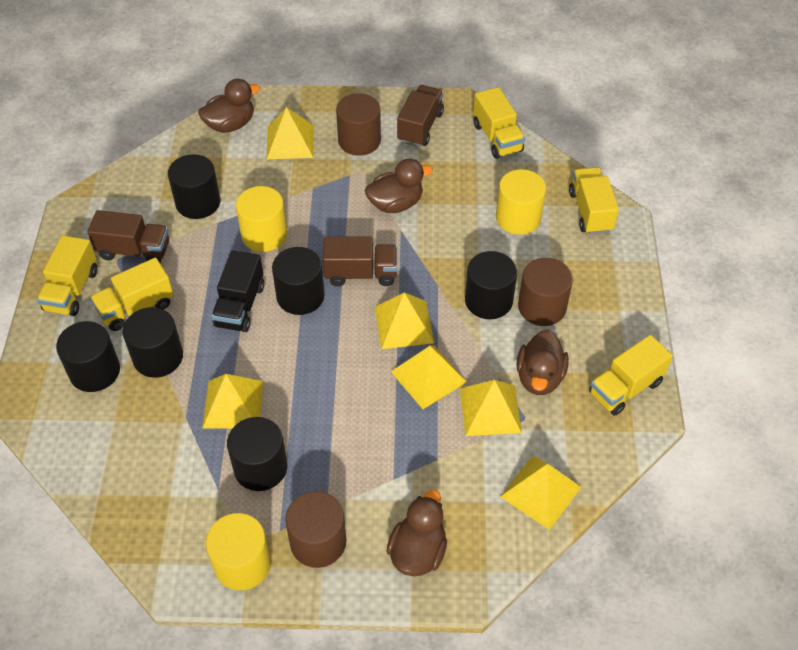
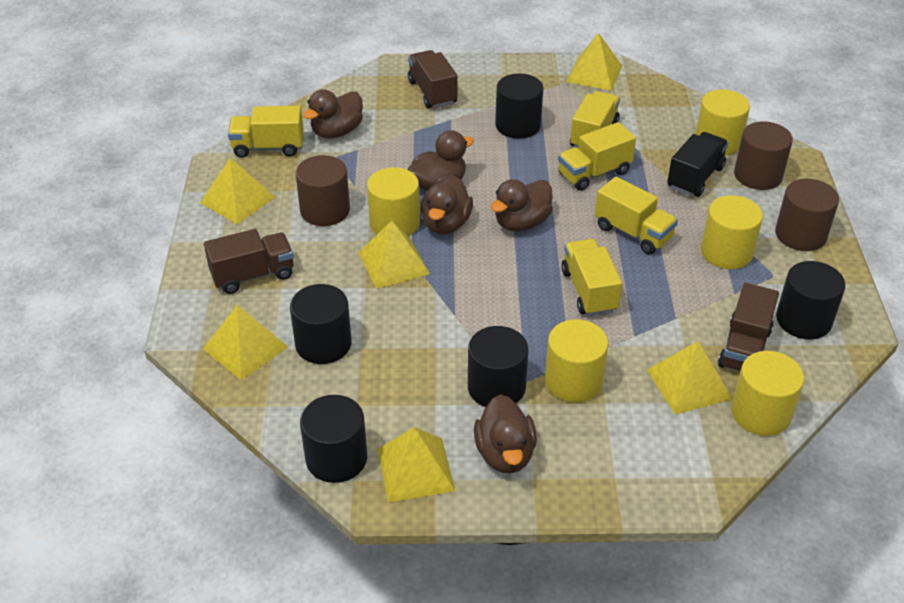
black cylinder: 6 -> 5
brown duck: 4 -> 5
yellow cylinder: 3 -> 5

